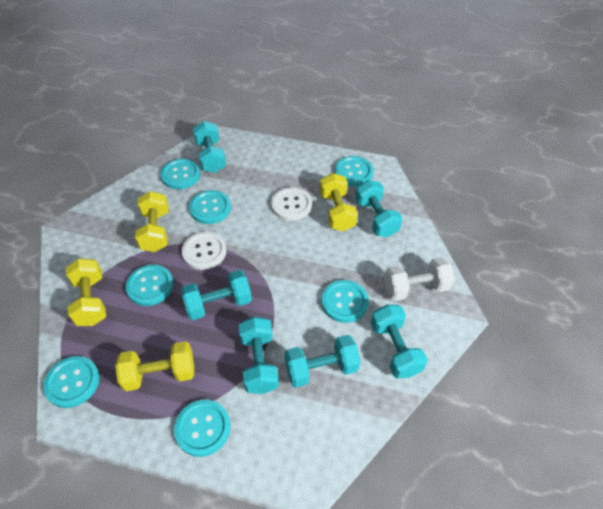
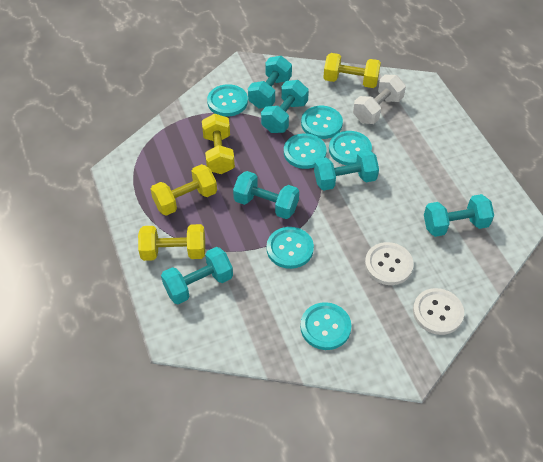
turquoise button: 7 -> 6

